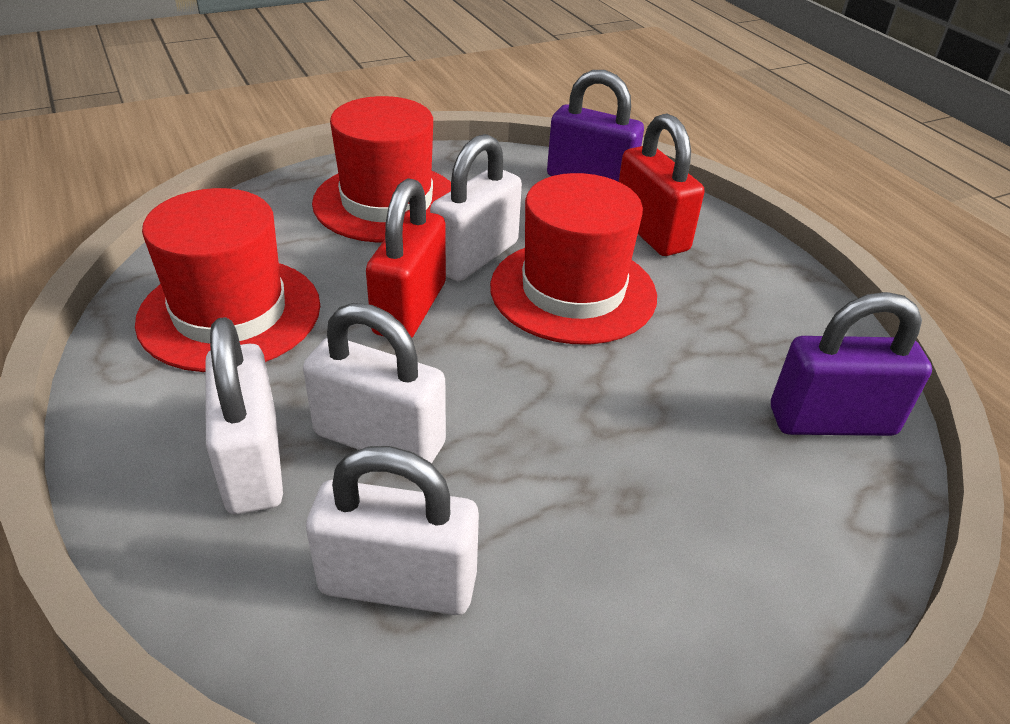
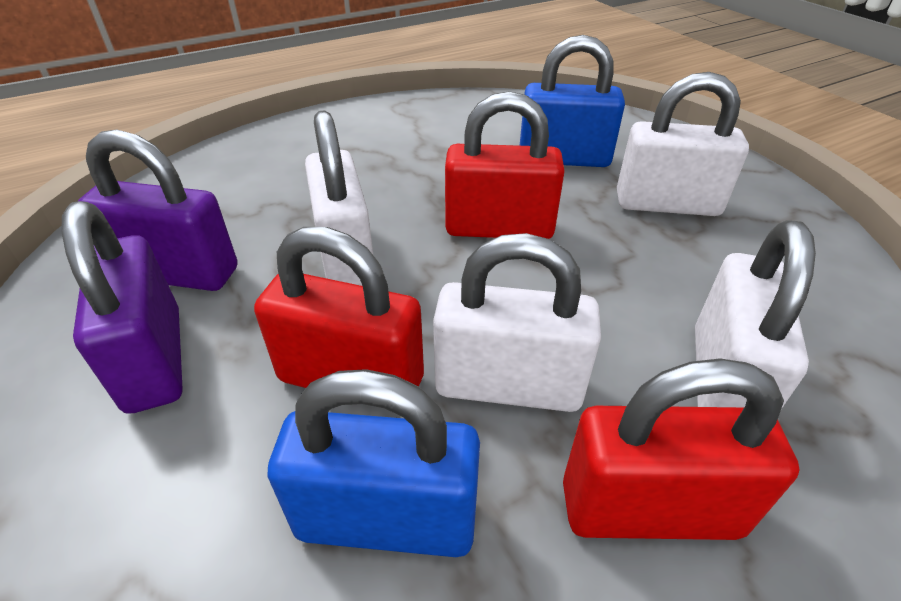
blue padlock: 0 -> 2
red hat: 3 -> 0
red padlock: 2 -> 3

